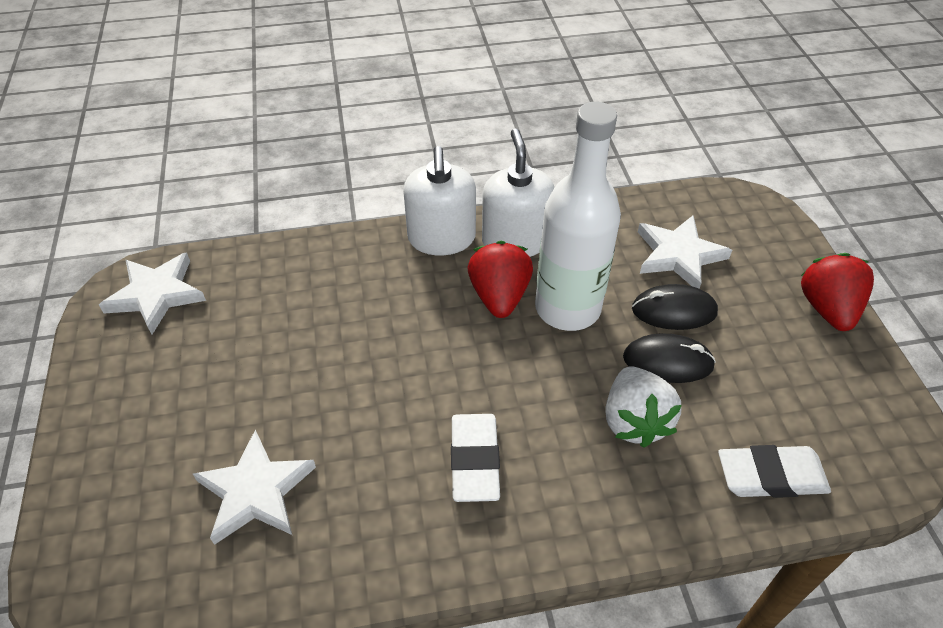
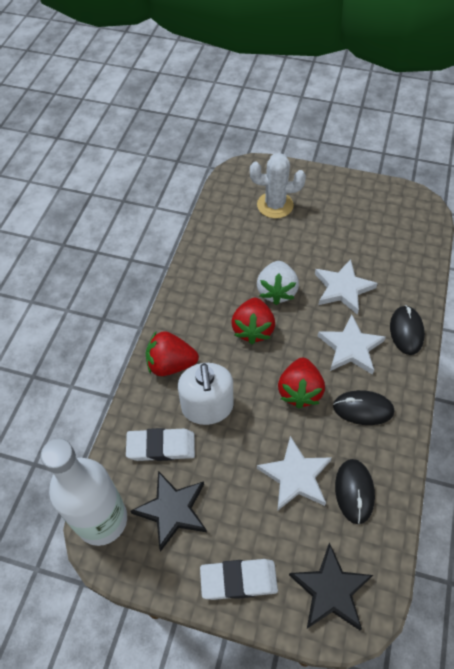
black mouse: 2 -> 3
black star: 0 -> 2
red strawberry: 2 -> 3
white cactus: 0 -> 1
white soap dispenser: 2 -> 1

